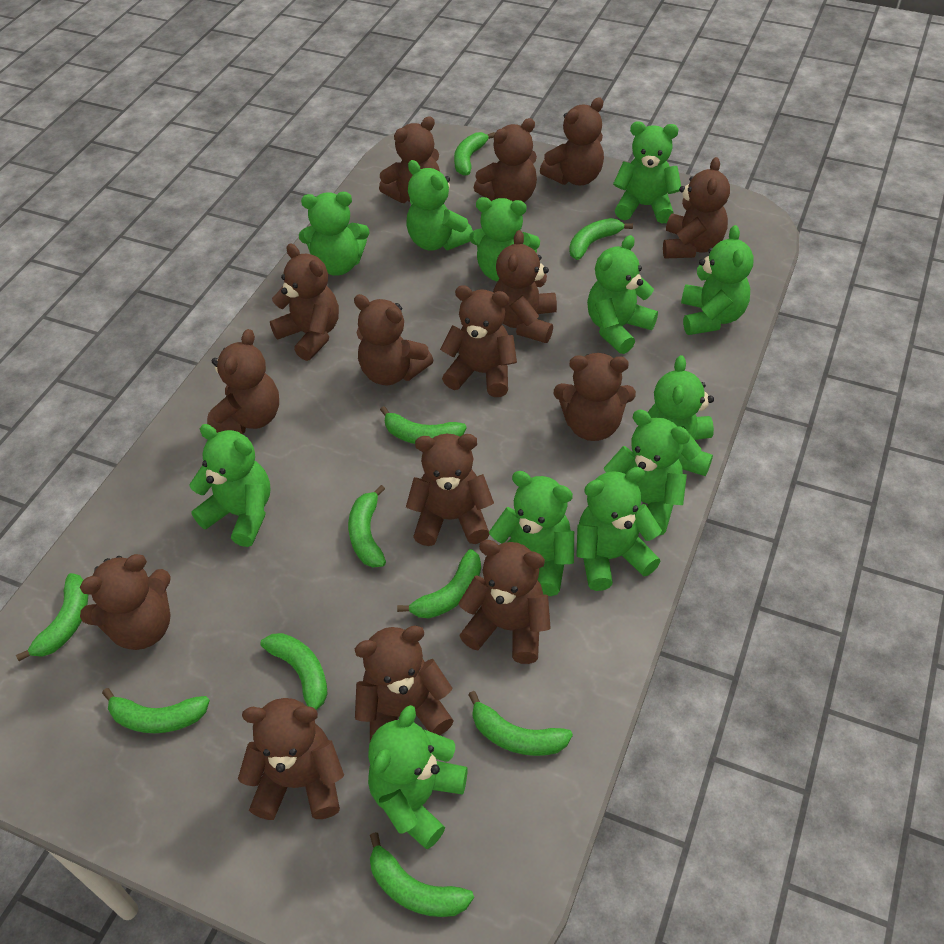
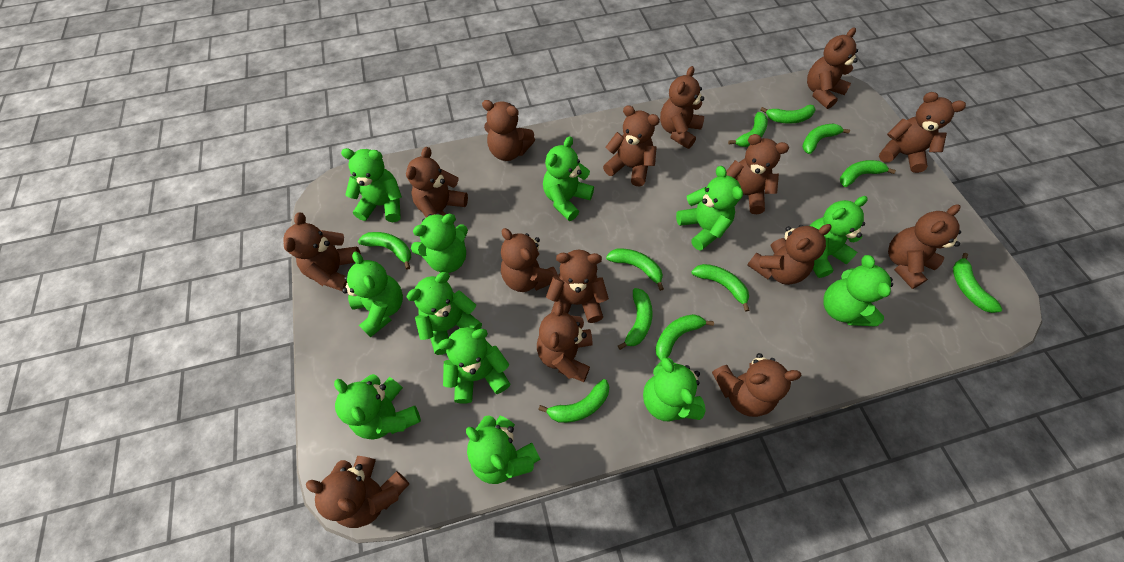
green banana: 10 -> 11

